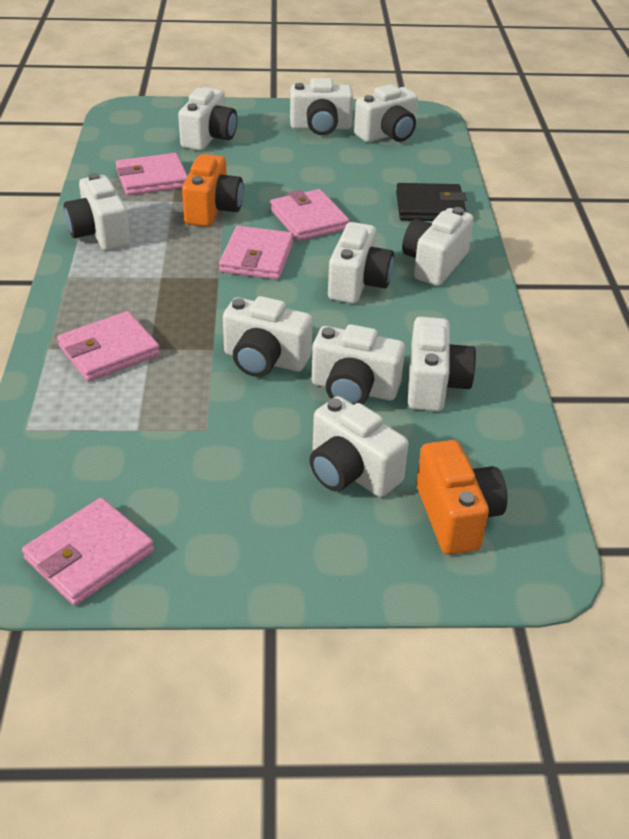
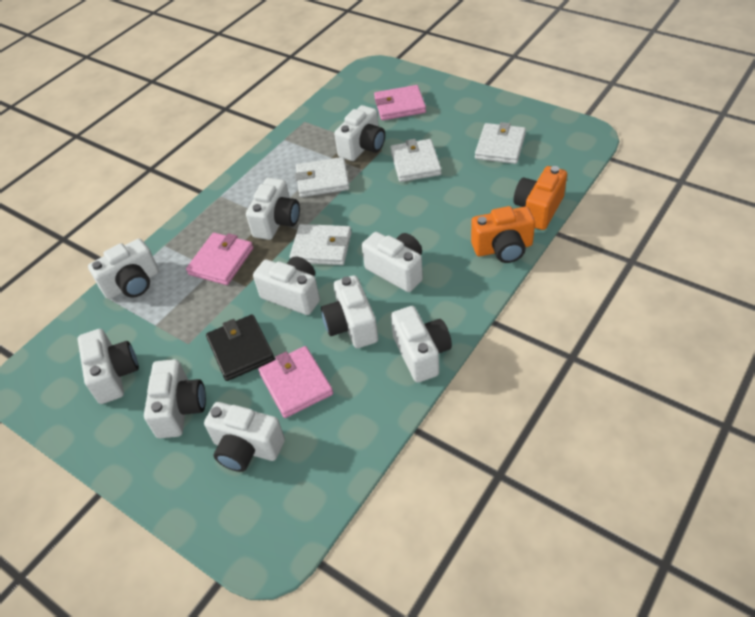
pink wallet: 5 -> 3
white wallet: 0 -> 4

